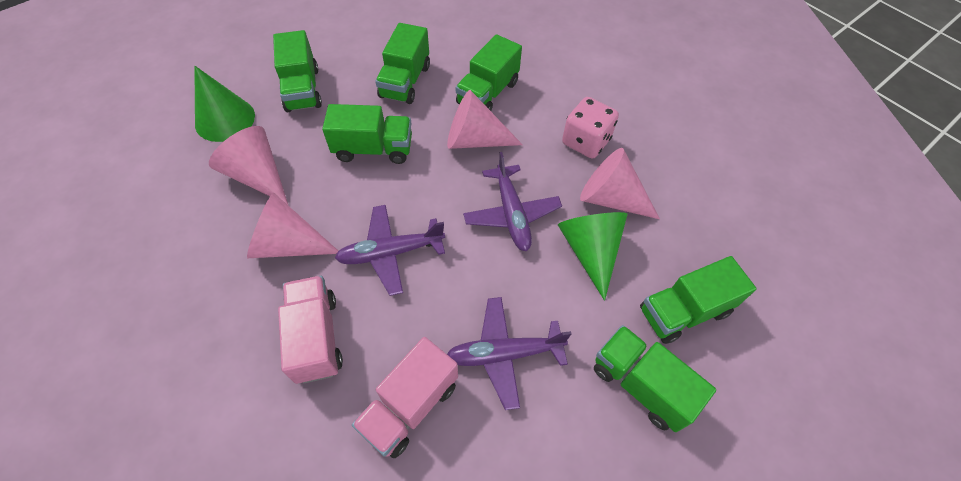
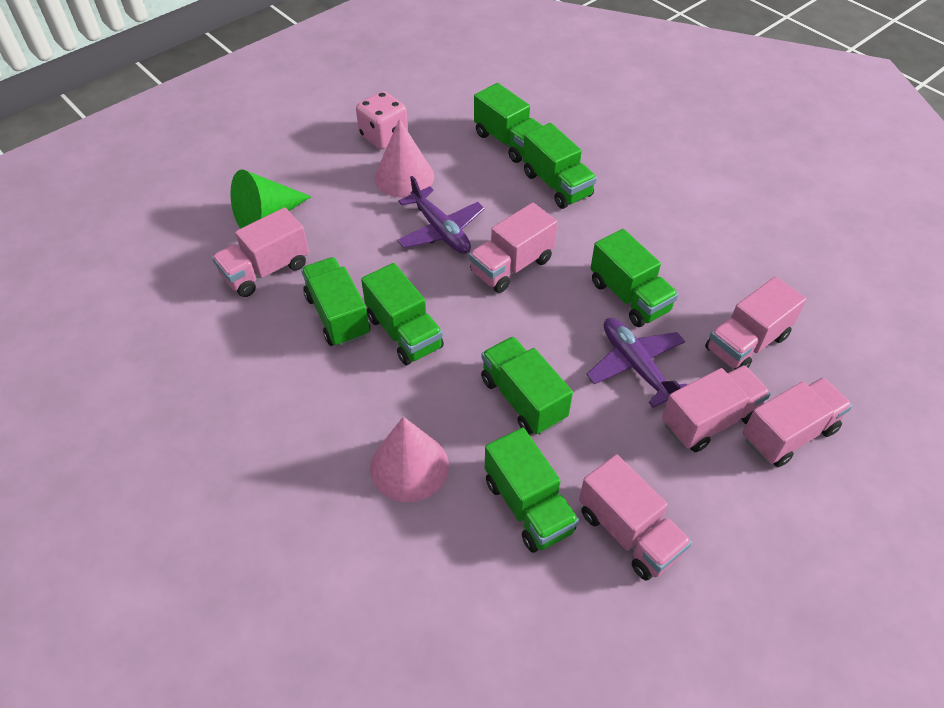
green cone: 2 -> 1
green truck: 6 -> 7
pink cone: 4 -> 2
pink truck: 2 -> 6
purple plane: 3 -> 2

